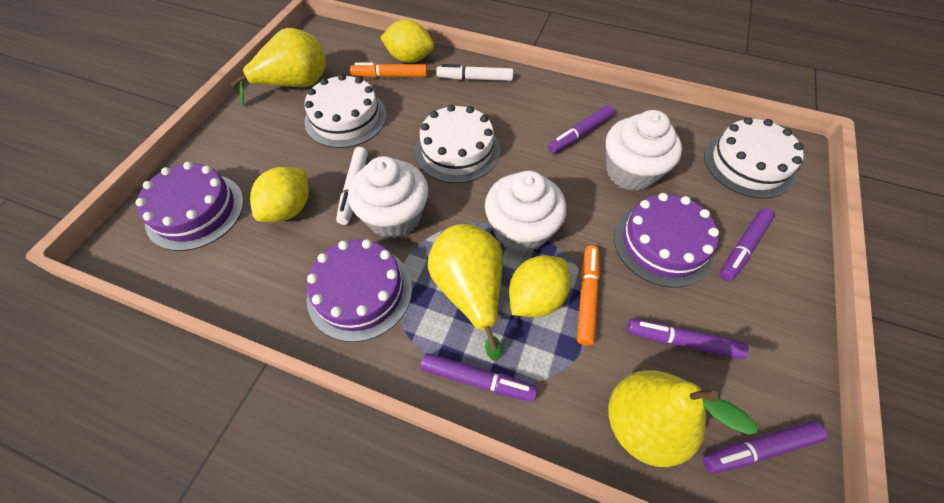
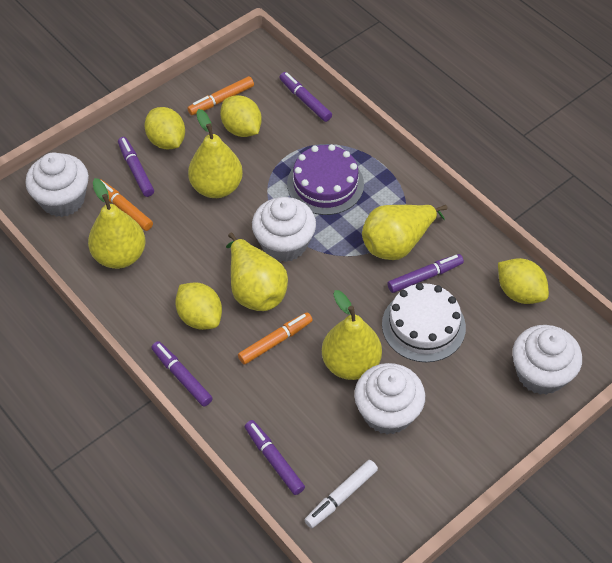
orange marker: 2 -> 3
purple cake: 3 -> 1
white cake: 3 -> 1
white cupcake: 3 -> 4
white marker: 2 -> 1
yellow lemon: 3 -> 4
yellow pear: 3 -> 5

